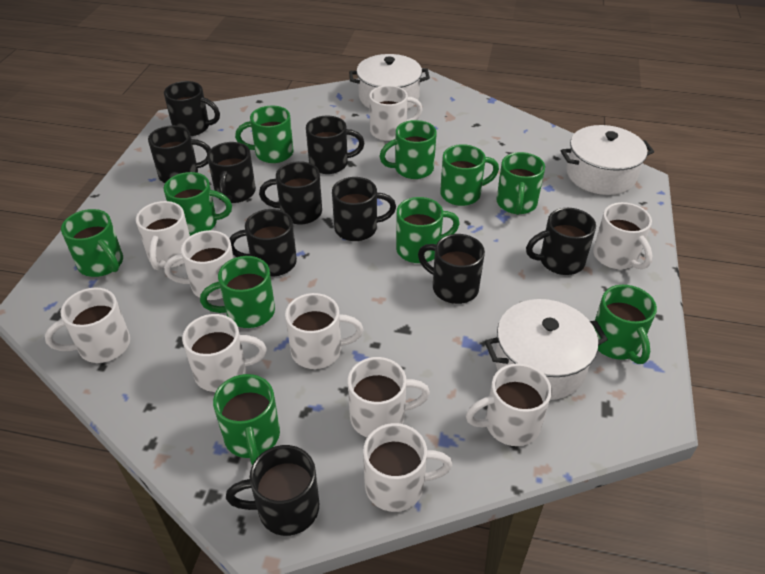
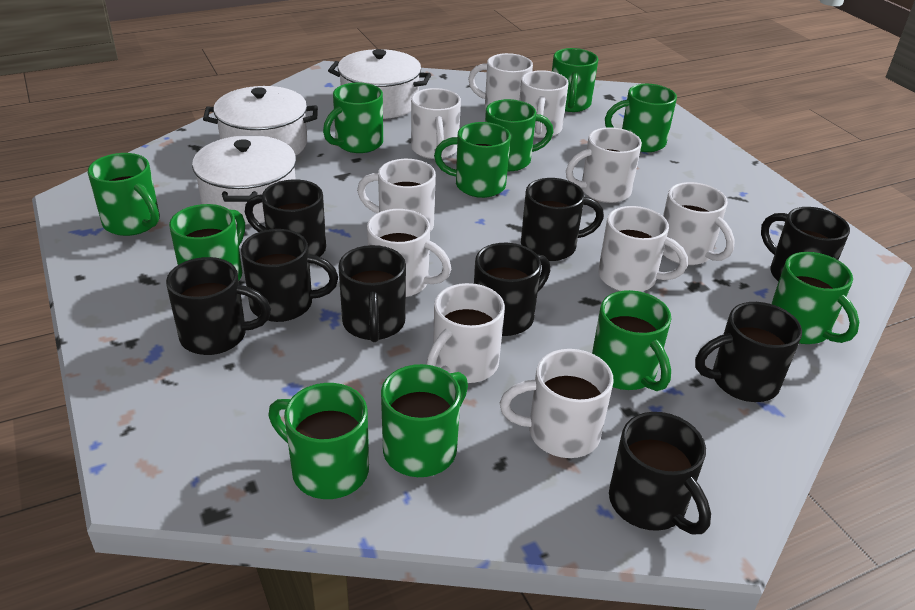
black mug: 10 -> 9
green mug: 10 -> 11

